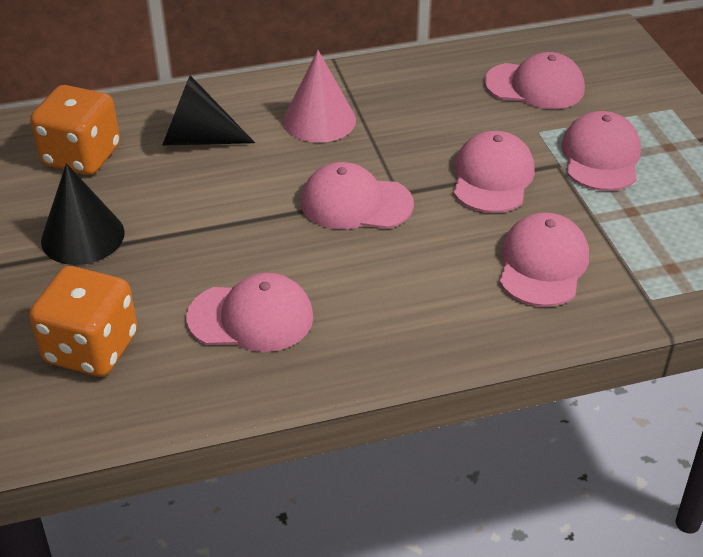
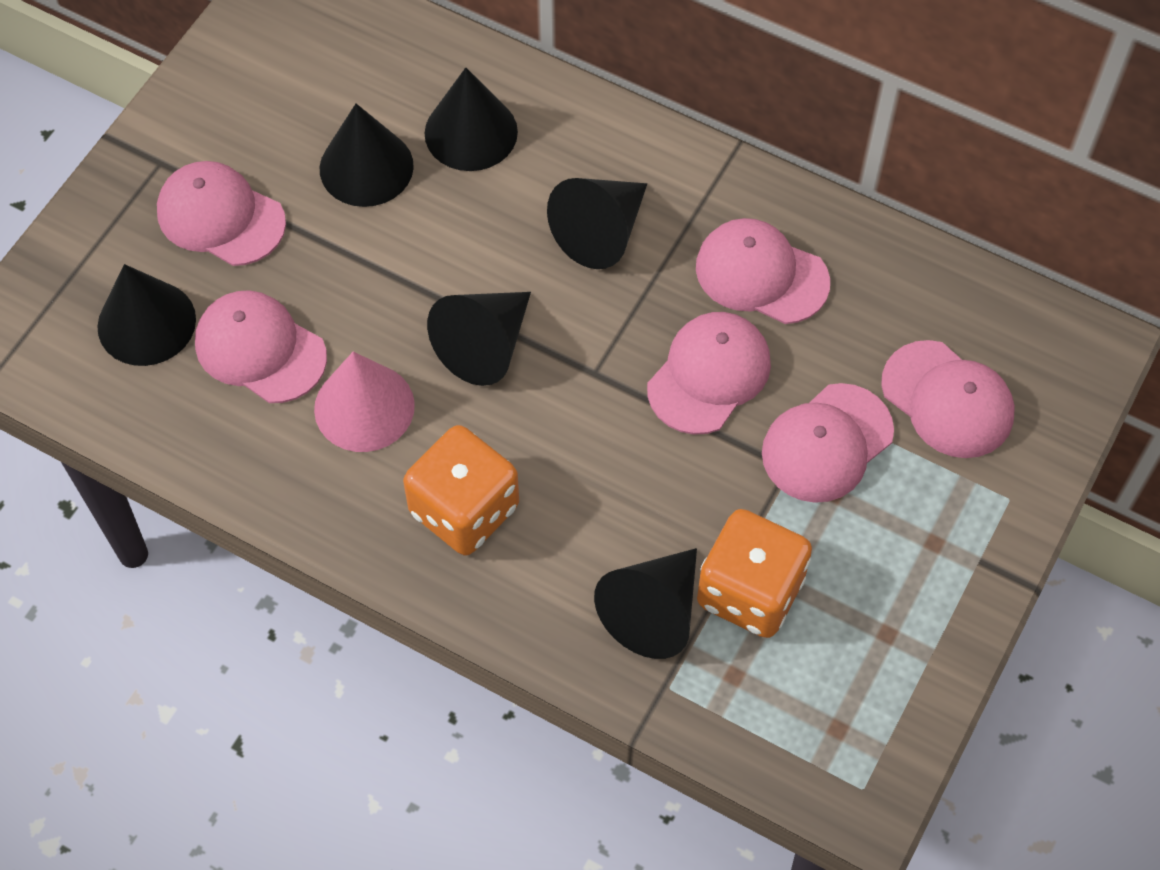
black cone: 2 -> 6

